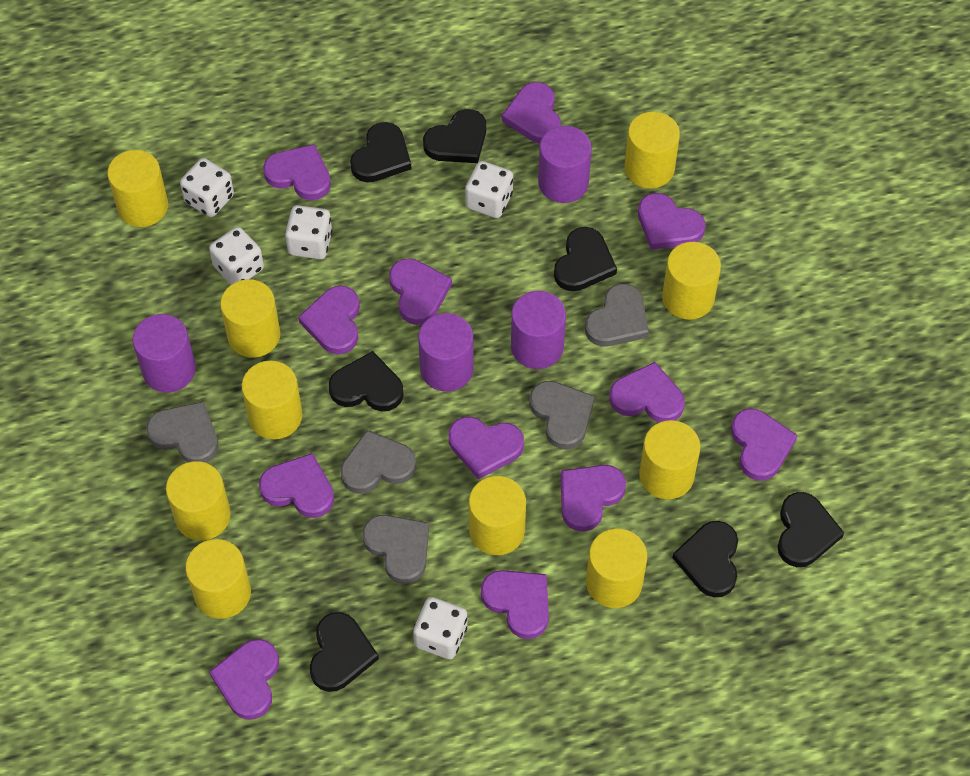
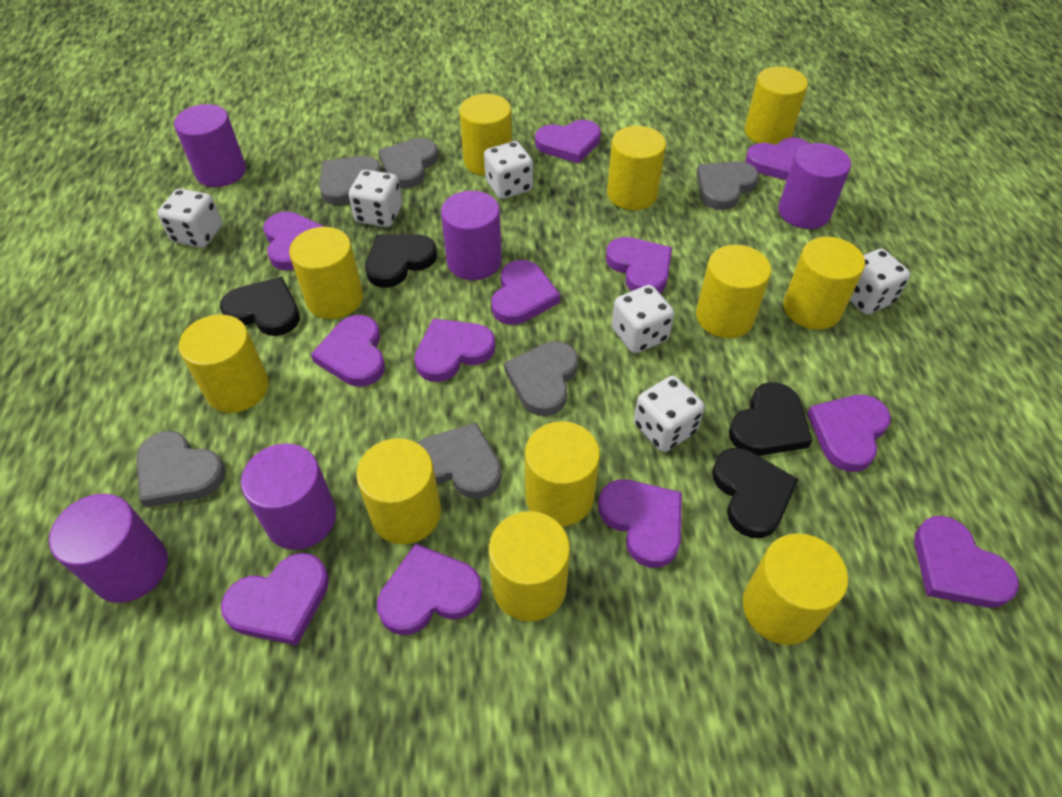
black heart: 7 -> 4
grey heart: 5 -> 6
purple cylinder: 4 -> 5
white dice: 5 -> 6
yellow cylinder: 10 -> 11

